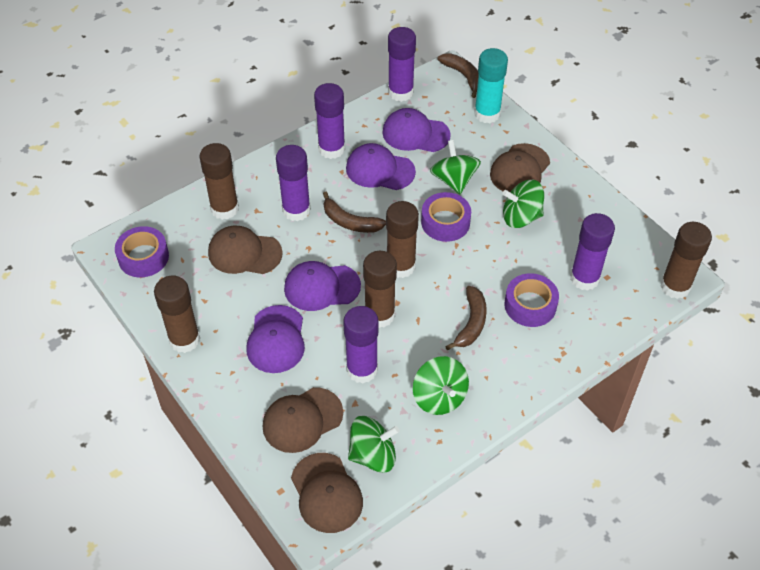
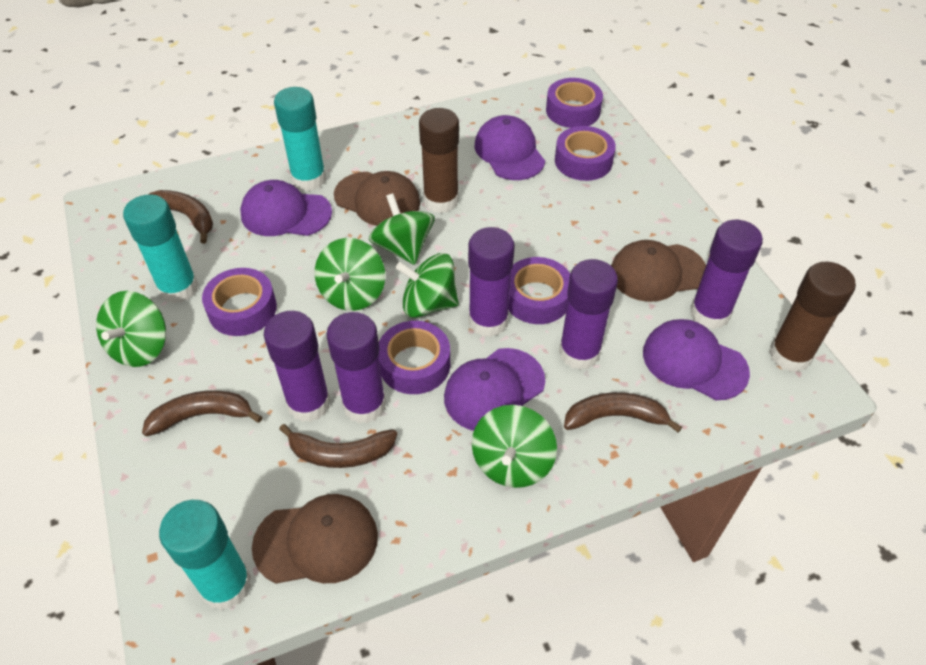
brown banana: 3 -> 4
brown cap: 4 -> 3
brown glue stick: 5 -> 2
green spinning top: 4 -> 5
purple tape: 3 -> 5
turquoise glue stick: 1 -> 3

